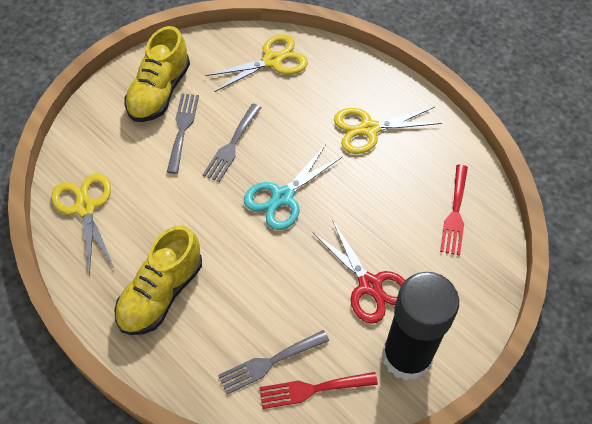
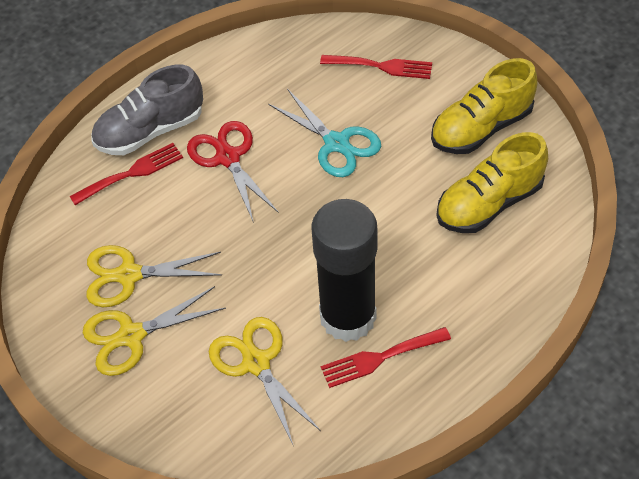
grey fork: 3 -> 0
grey shoe: 0 -> 1
red fork: 2 -> 3

